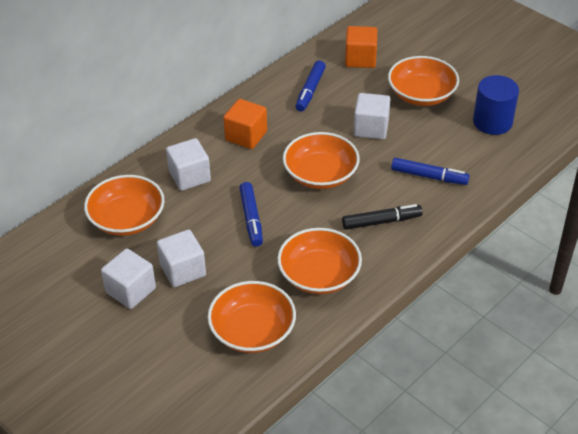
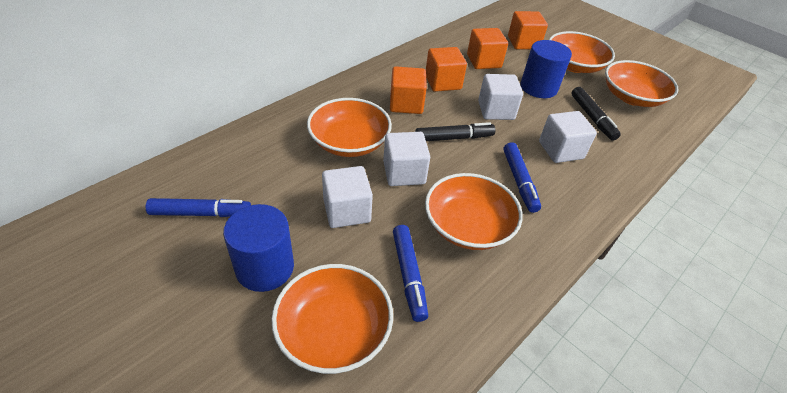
black marker: 1 -> 2
blue cylinder: 1 -> 2
orange cube: 2 -> 4

